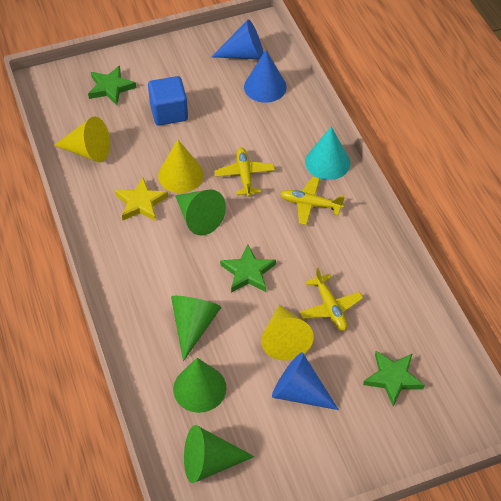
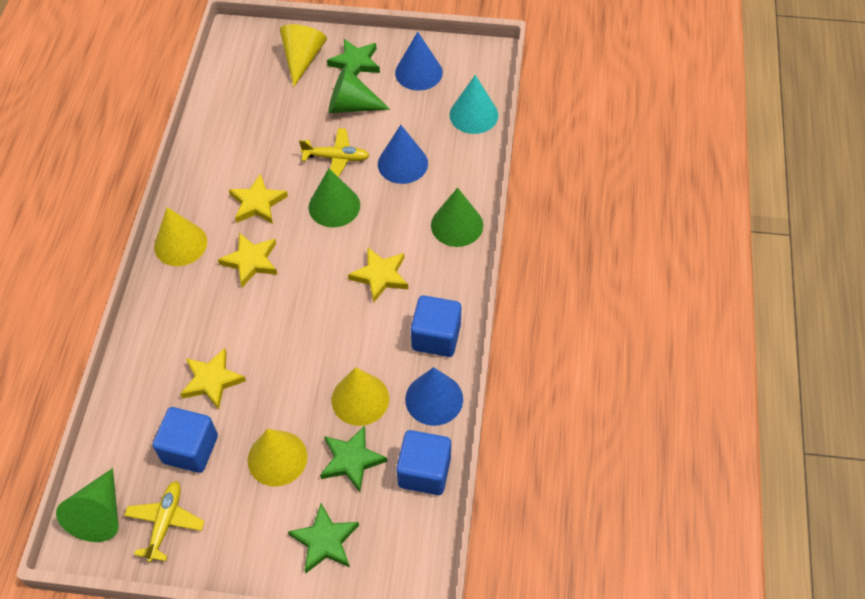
blue cube: 1 -> 3
yellow cone: 3 -> 4
yellow plane: 3 -> 2
yellow star: 1 -> 4

